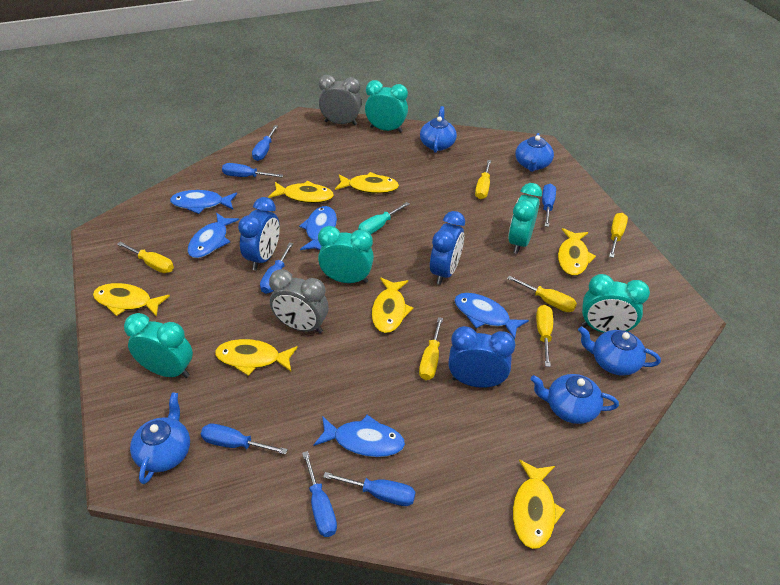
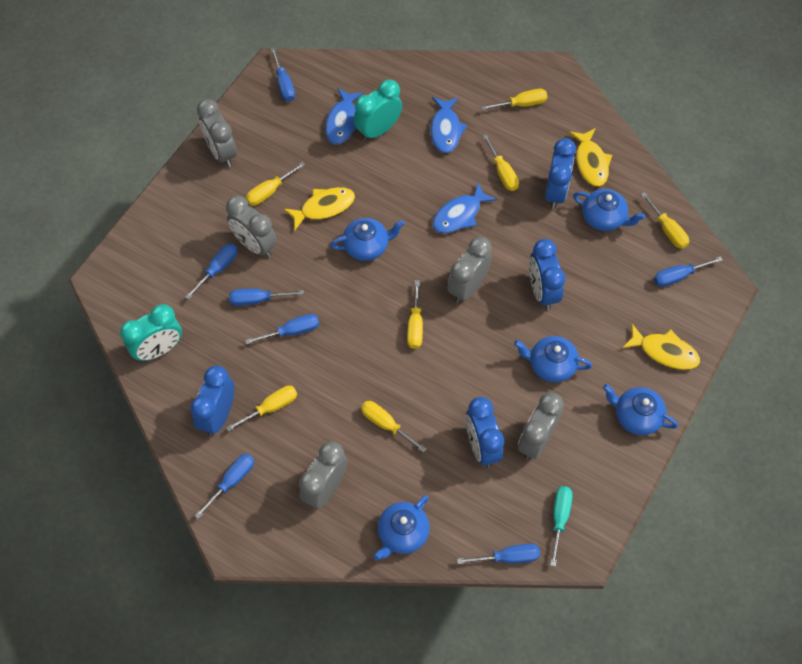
blue clock: 3 -> 4
blue fish: 5 -> 3
grey clock: 2 -> 5
turquoise clock: 5 -> 2
yellow fish: 7 -> 3
yellow screwdriver: 6 -> 7

